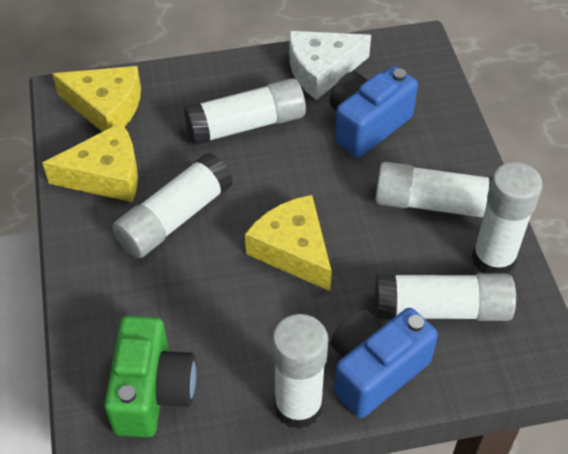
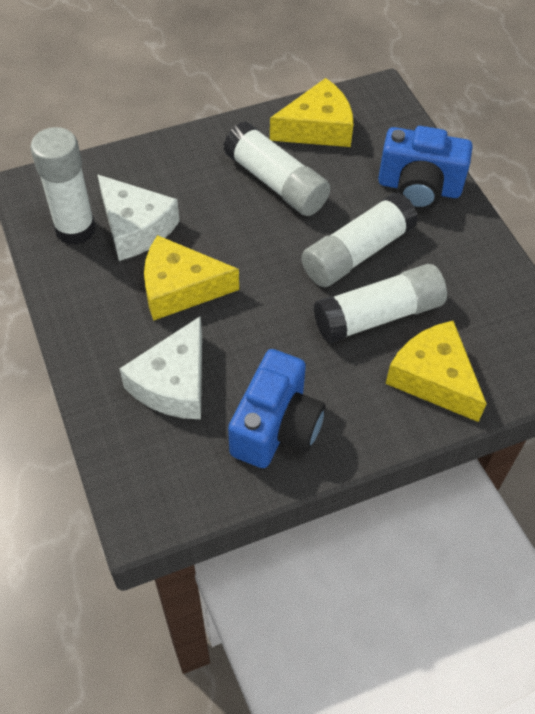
green camera: 1 -> 0
white cheese: 1 -> 2
white glue stick: 6 -> 4

